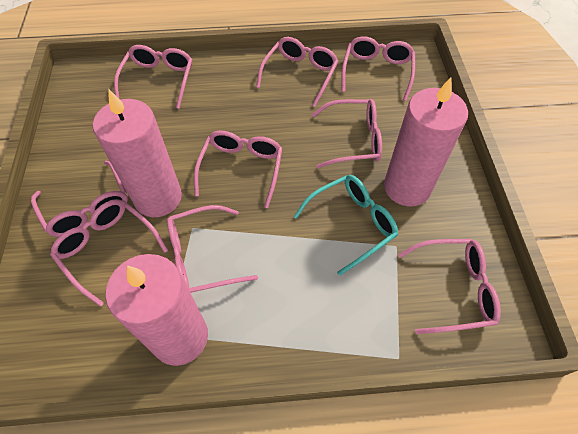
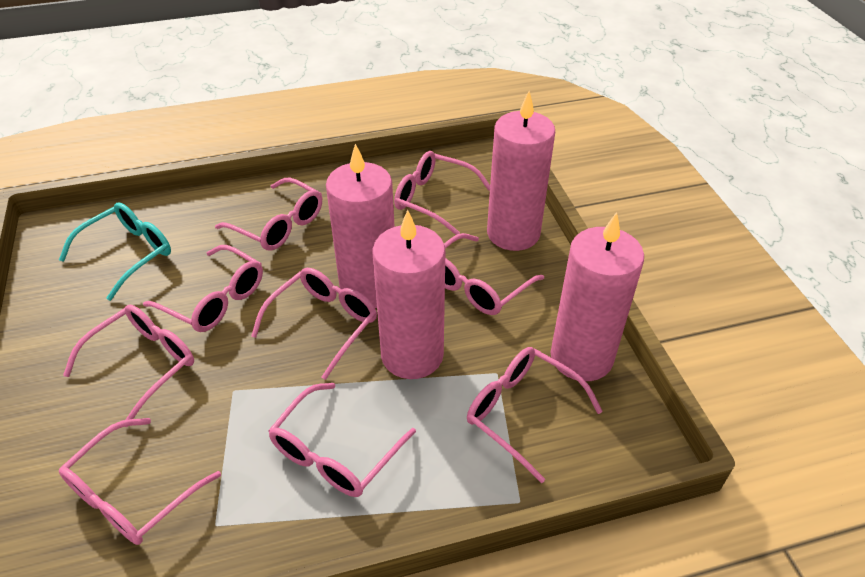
pink candle: 3 -> 4

